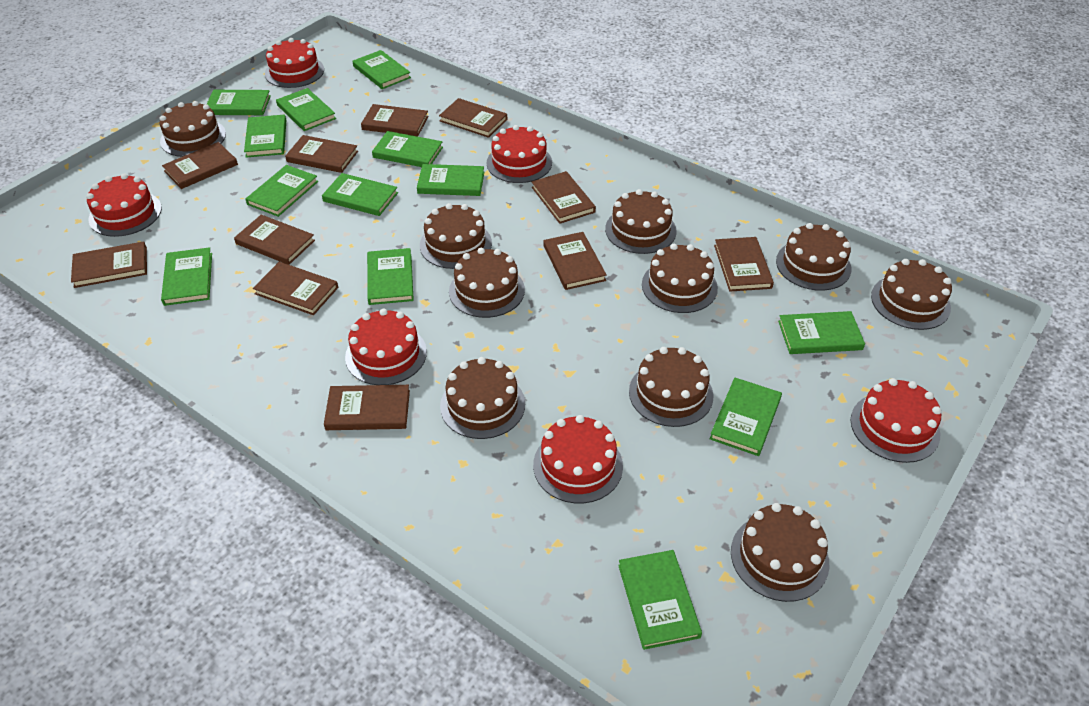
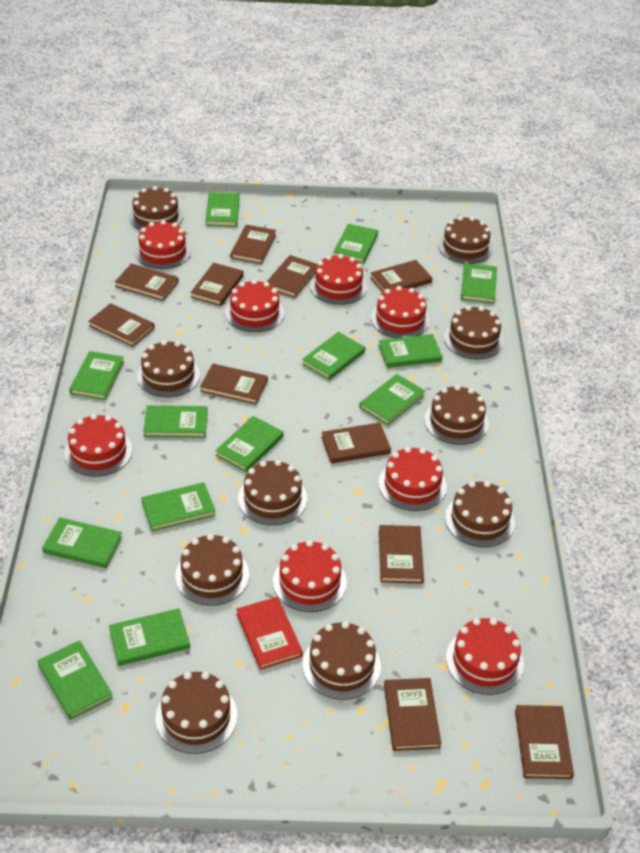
red book: 0 -> 1
red cake: 6 -> 8

